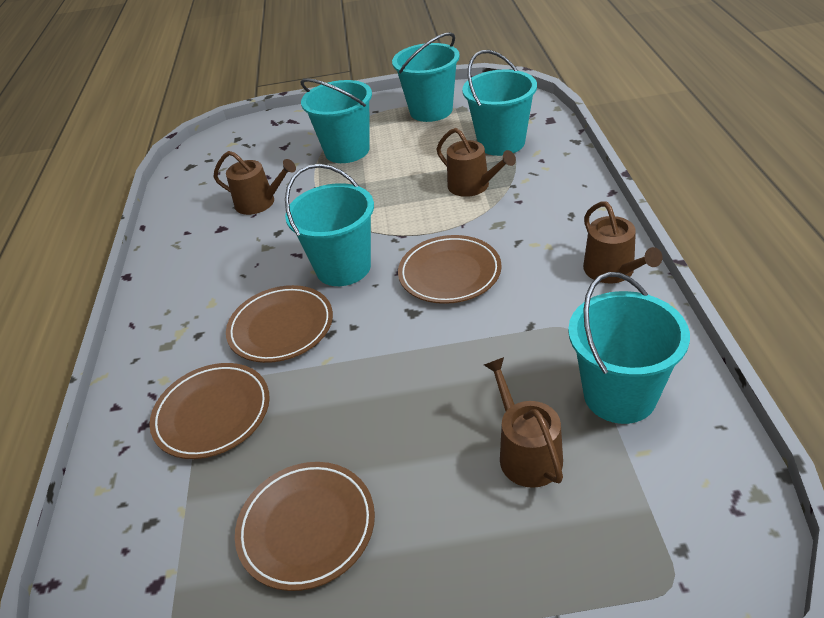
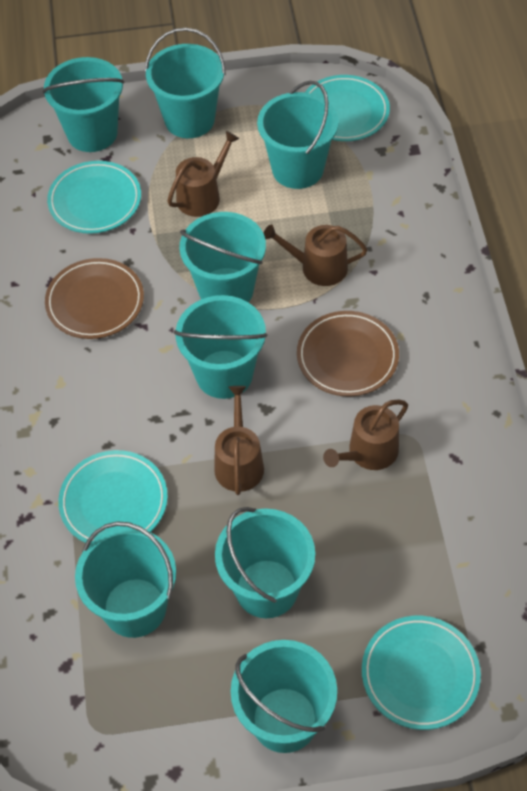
brown plate: 4 -> 2
turquoise bucket: 5 -> 8
turquoise plate: 0 -> 4

